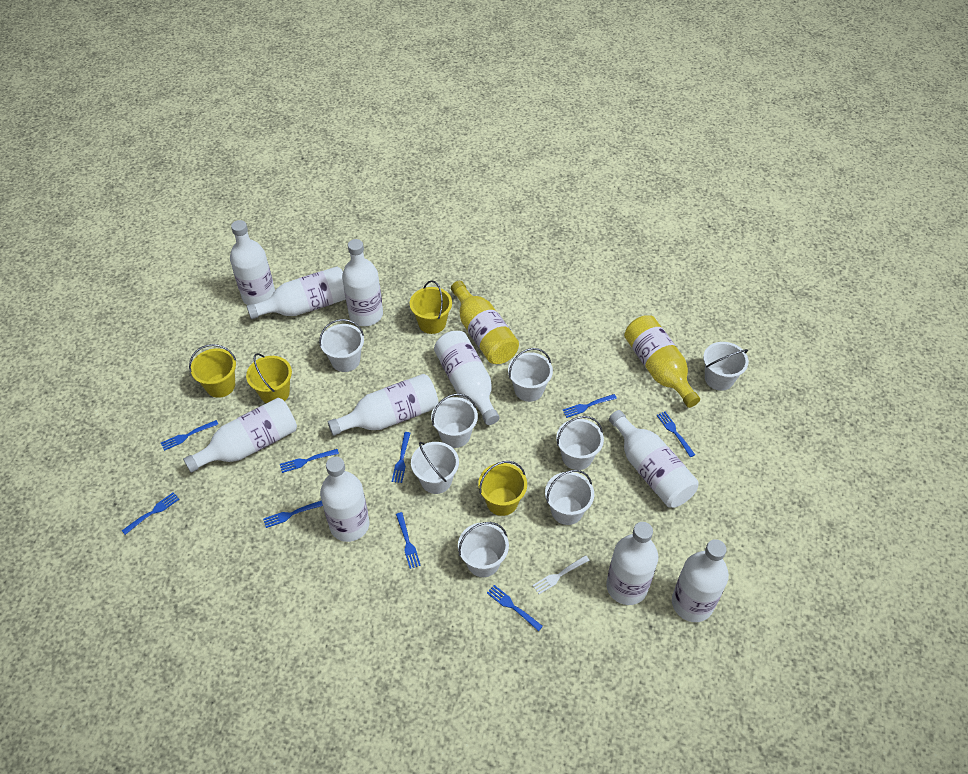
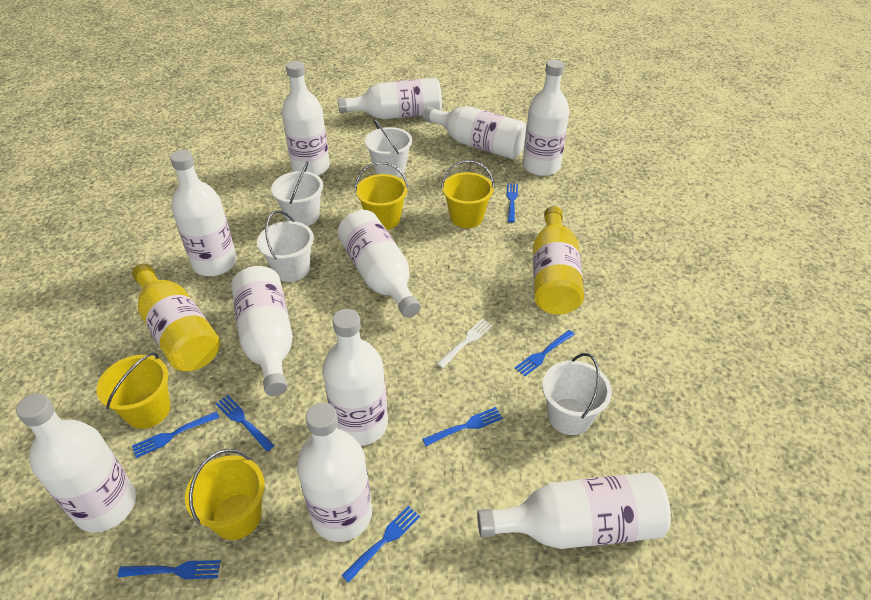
blue fork: 9 -> 7
white bottle: 10 -> 11
white bucket: 8 -> 4

